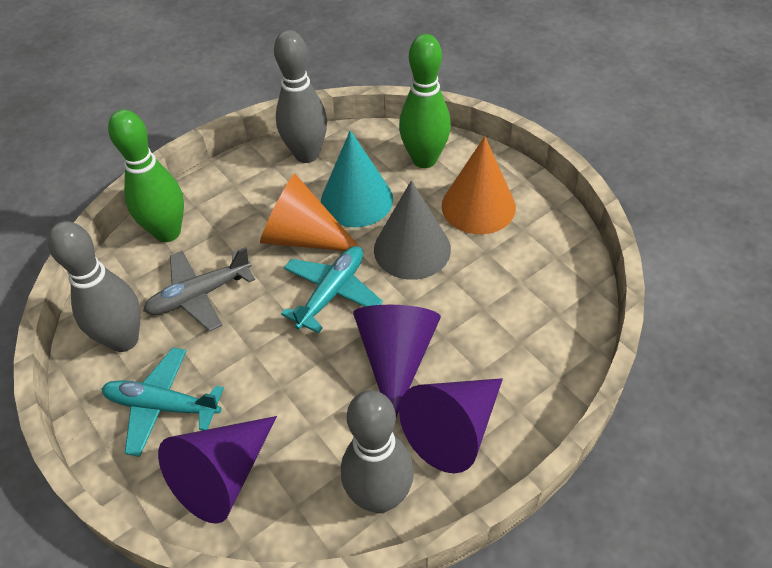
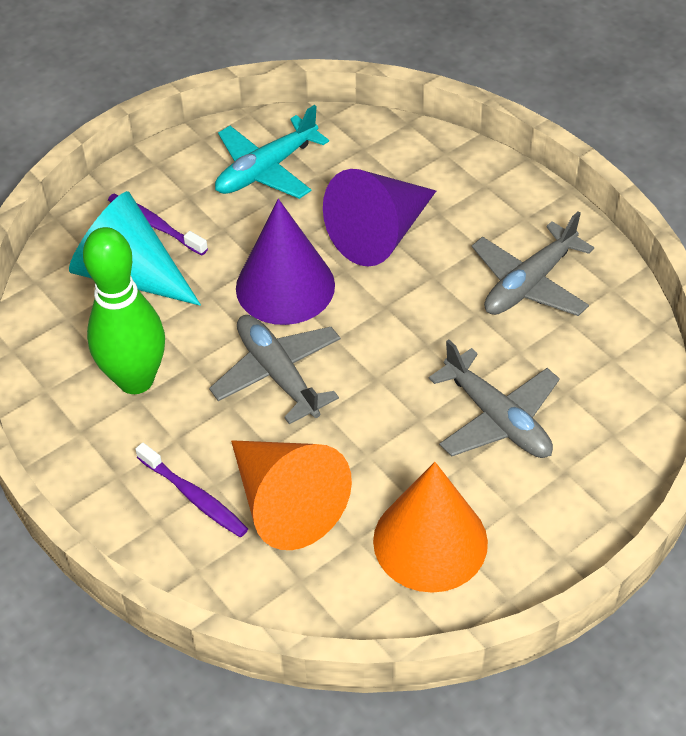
green bowling pin: 2 -> 1
grey bowling pin: 3 -> 0
grey cone: 1 -> 0
grey plane: 1 -> 3
purple cone: 3 -> 2
purple toothbrush: 0 -> 2
turquoise plane: 2 -> 1

